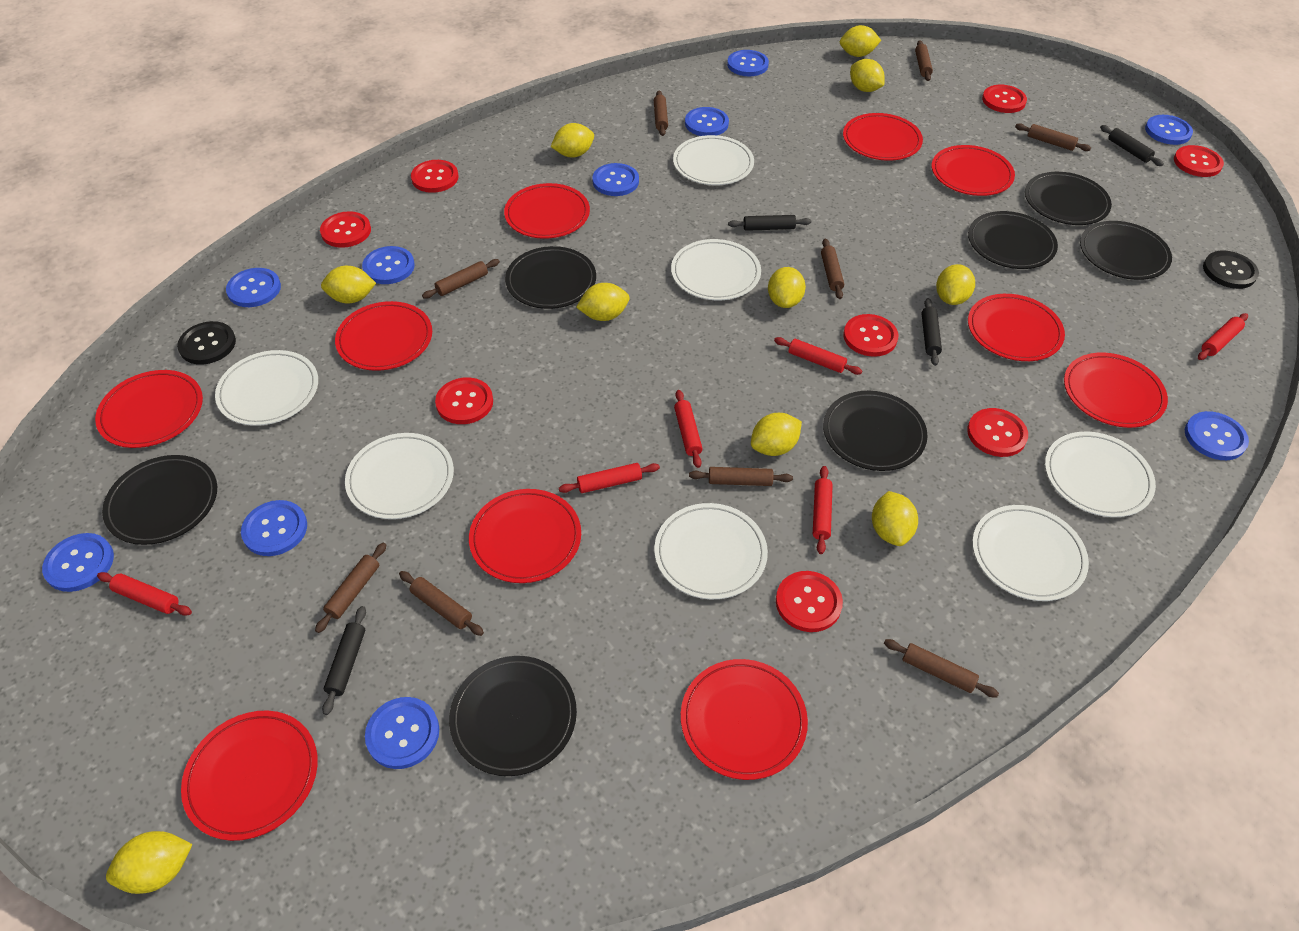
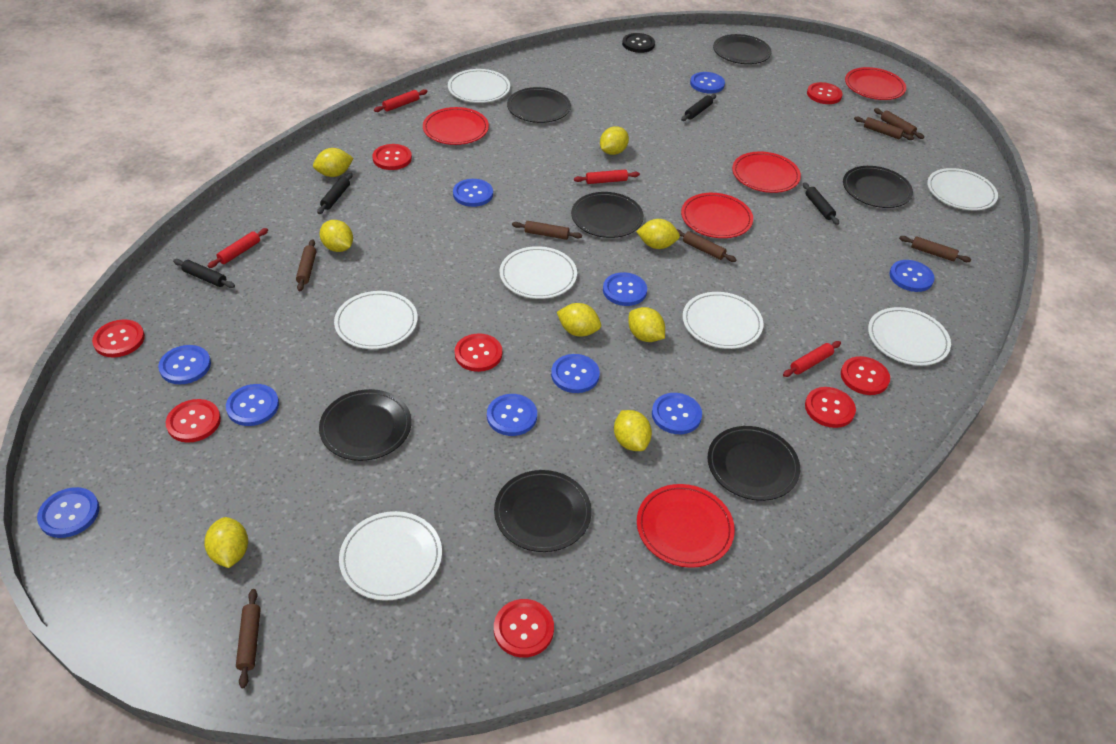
black button: 2 -> 1
brown rolling pin: 9 -> 7
red plate: 10 -> 5
red rolling pin: 6 -> 4
yellow lemon: 10 -> 8

